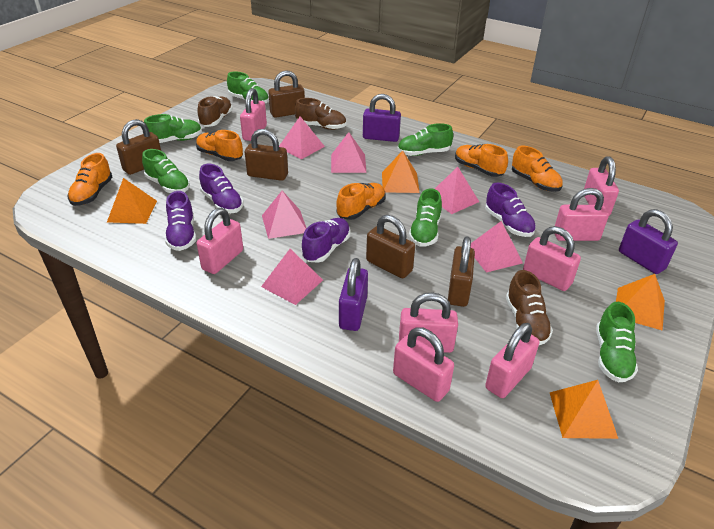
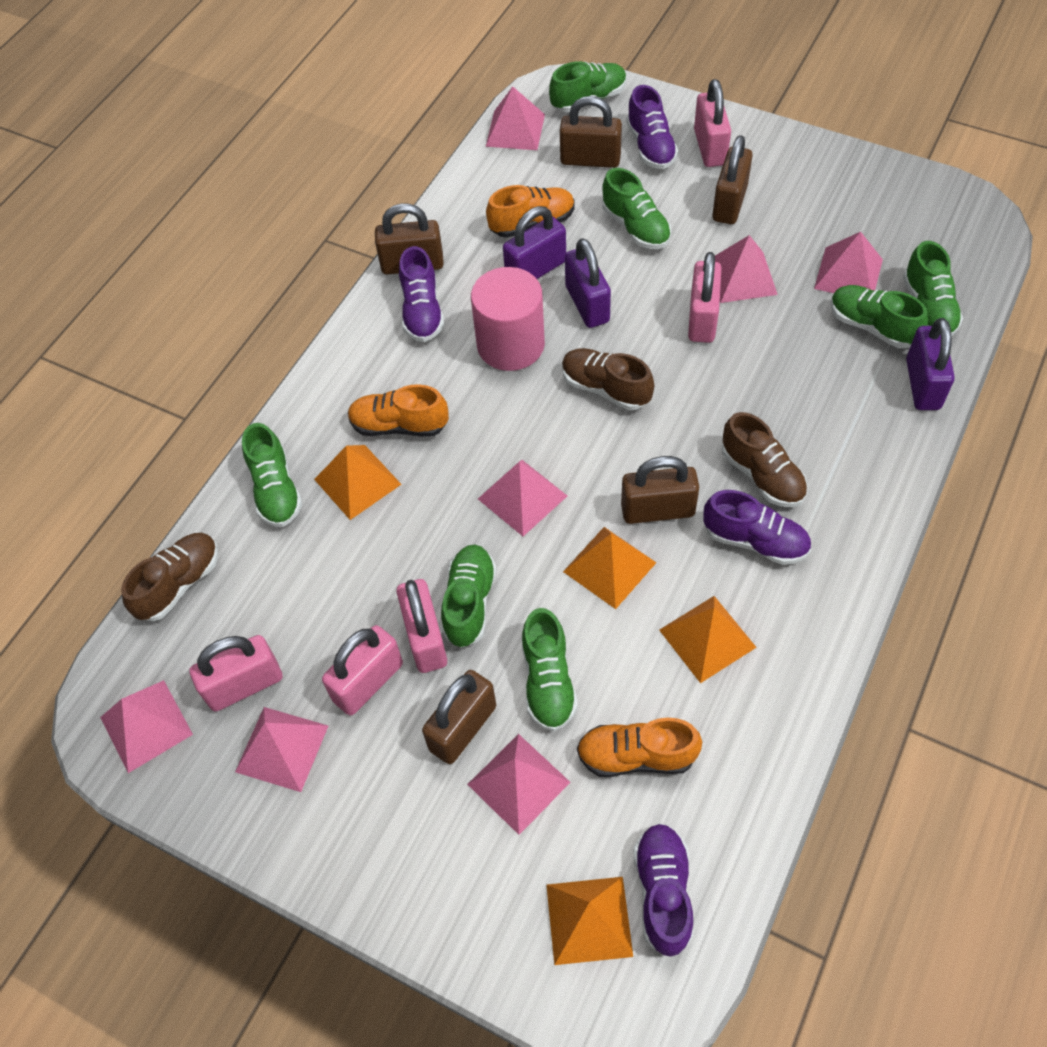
green shoe: 6 -> 7
orange shoe: 5 -> 3
pink cylinder: 0 -> 1
pink padlock: 8 -> 5
pink pyramid: 6 -> 7

